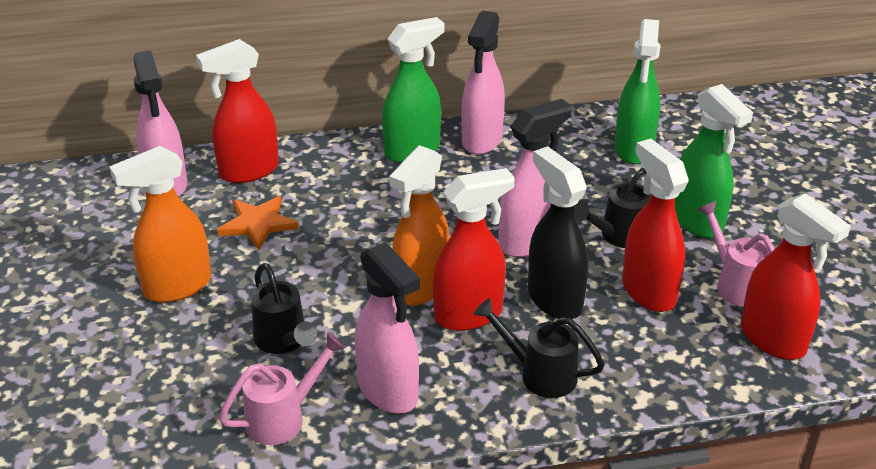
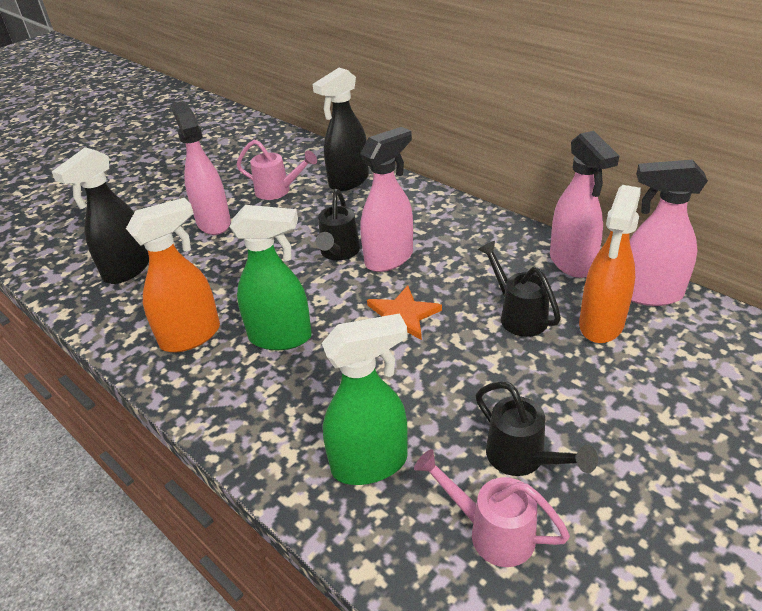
black spray bottle: 1 -> 2
green spray bottle: 3 -> 2
red spray bottle: 4 -> 0

